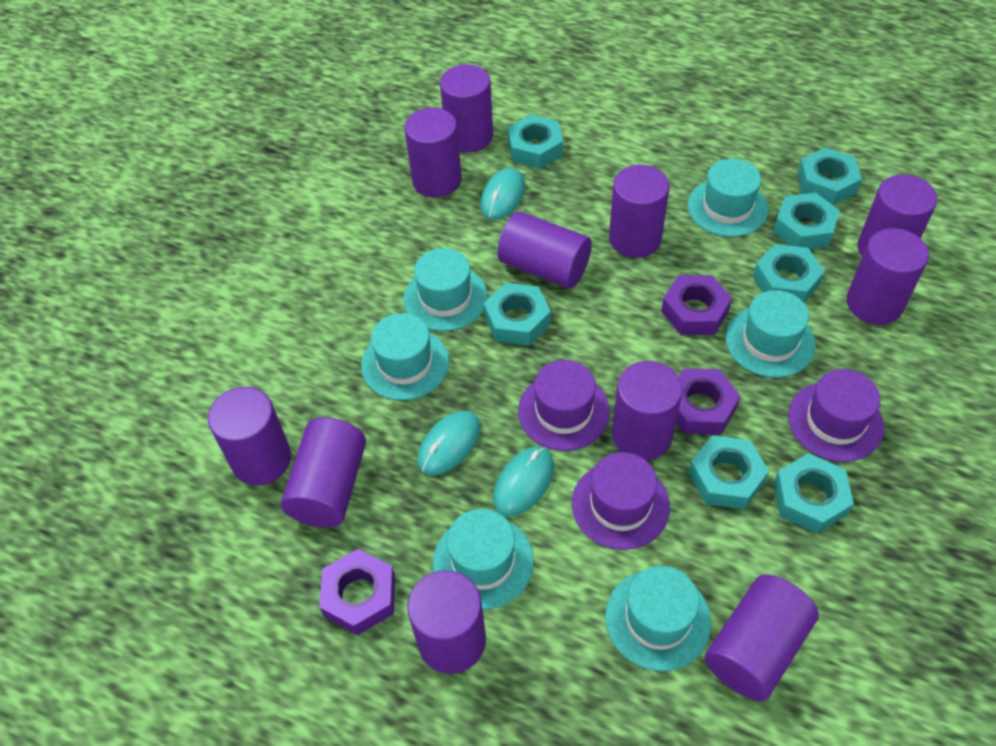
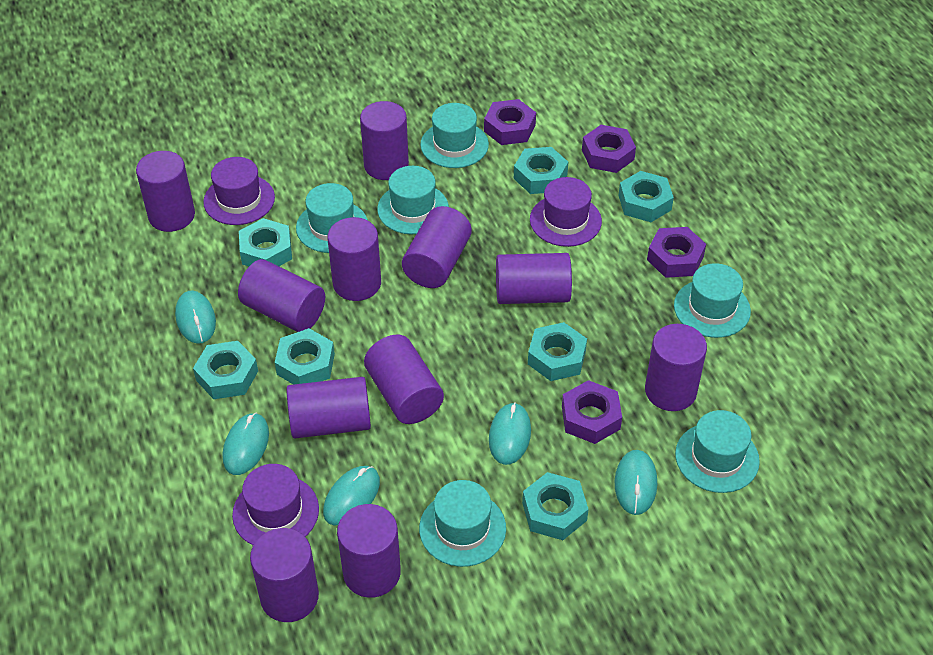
purple nut: 3 -> 4
turquoise mouse: 3 -> 5

